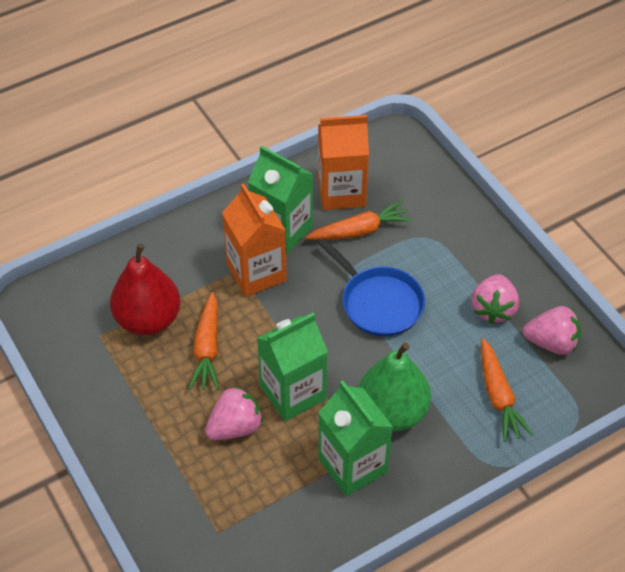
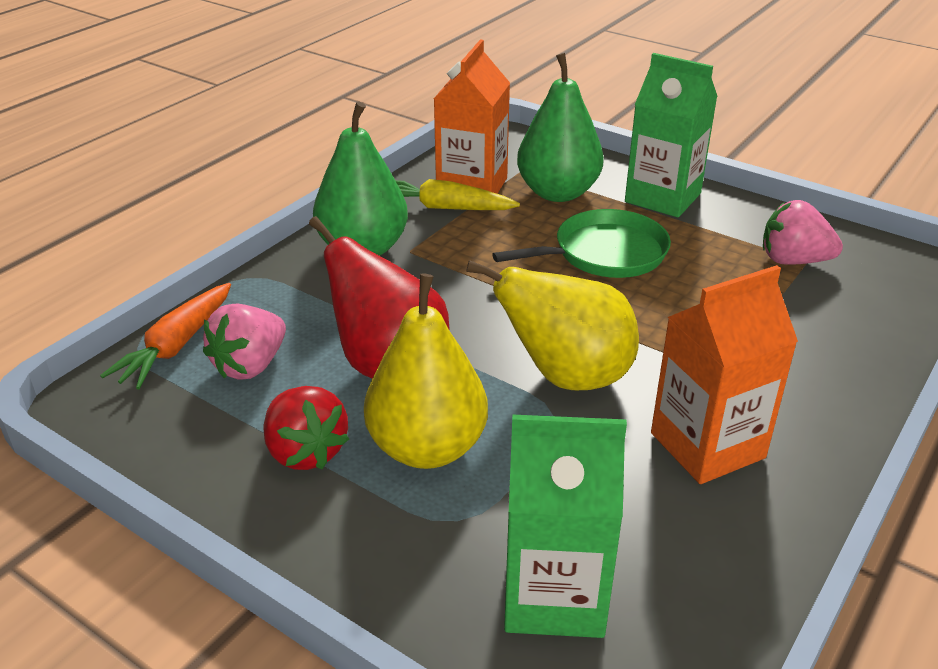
blue pan: 1 -> 0
green carton: 3 -> 2
green pan: 0 -> 1
green pear: 1 -> 2
orange carrot: 3 -> 1
pink strawberry: 3 -> 2
red strawberry: 0 -> 1
yellow carrot: 0 -> 1
yellow pear: 0 -> 2

